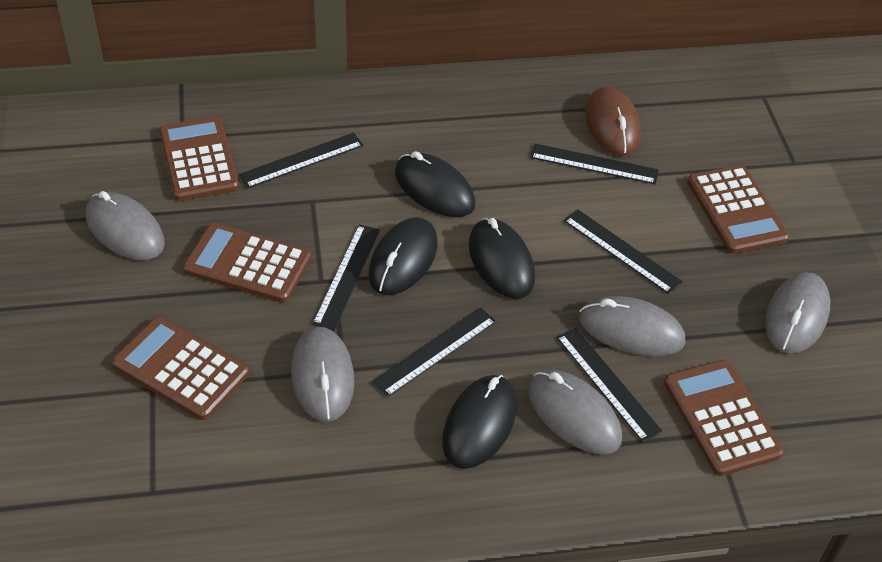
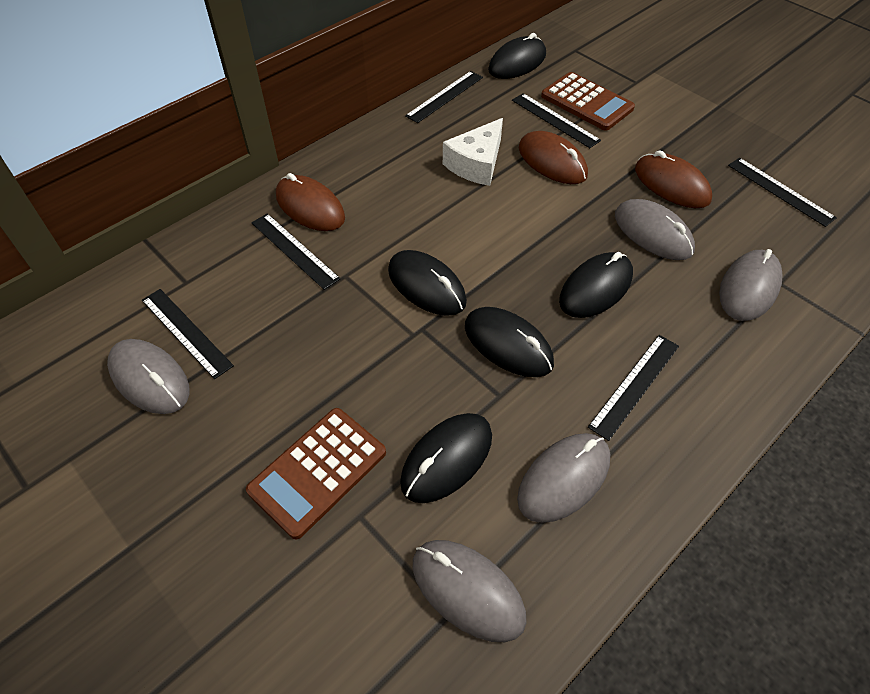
black mouse: 4 -> 5
brown calculator: 5 -> 2
brown mouse: 1 -> 3
white cheese: 0 -> 1

